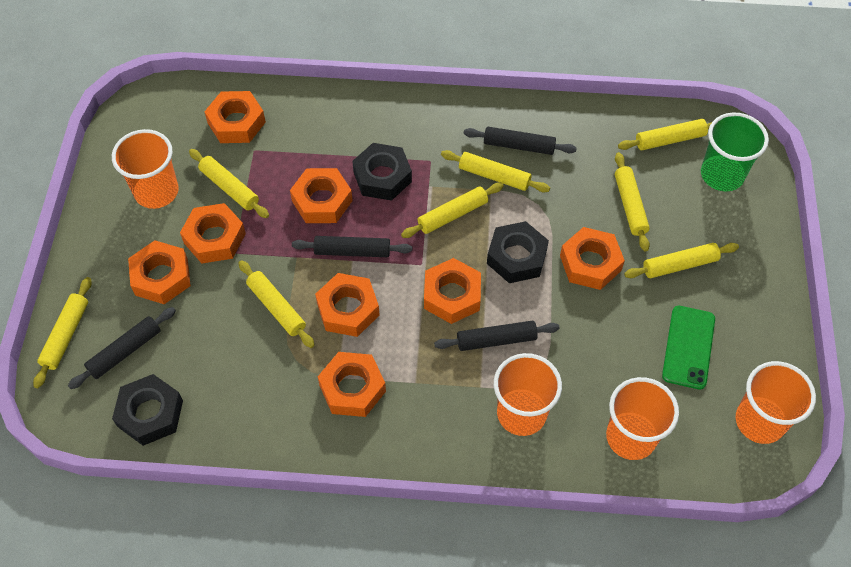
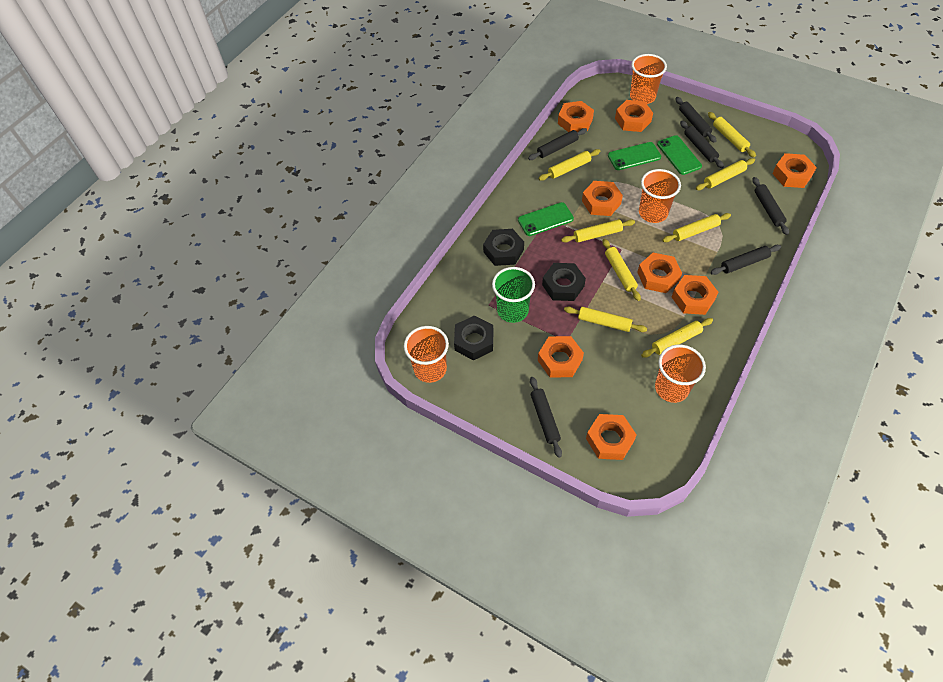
black rolling pin: 4 -> 6
green phone: 1 -> 3

